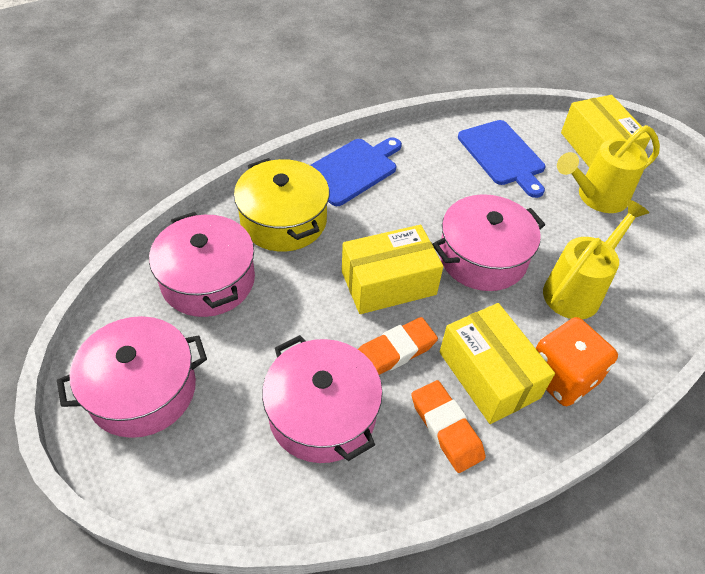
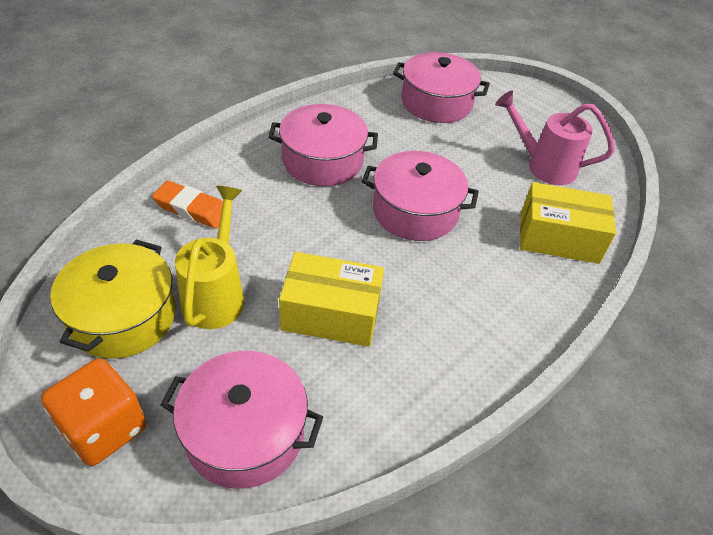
blue cutting board: 2 -> 0
orange eraser: 2 -> 1
pink watering can: 0 -> 1
yellow box: 3 -> 2
yellow watering can: 2 -> 1

